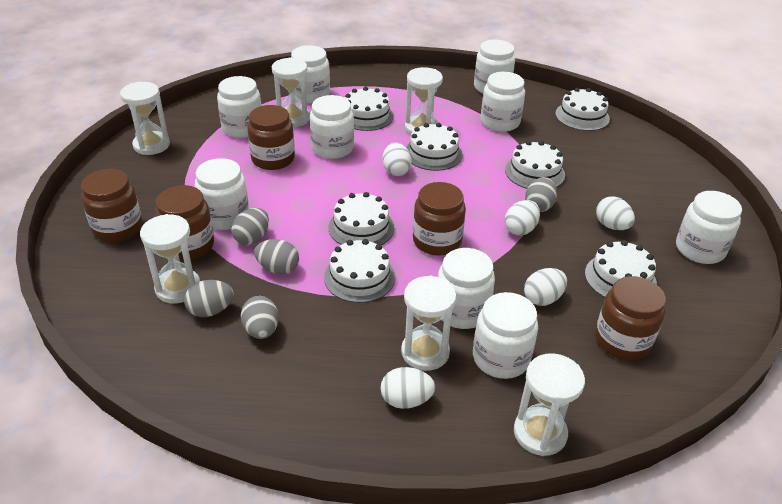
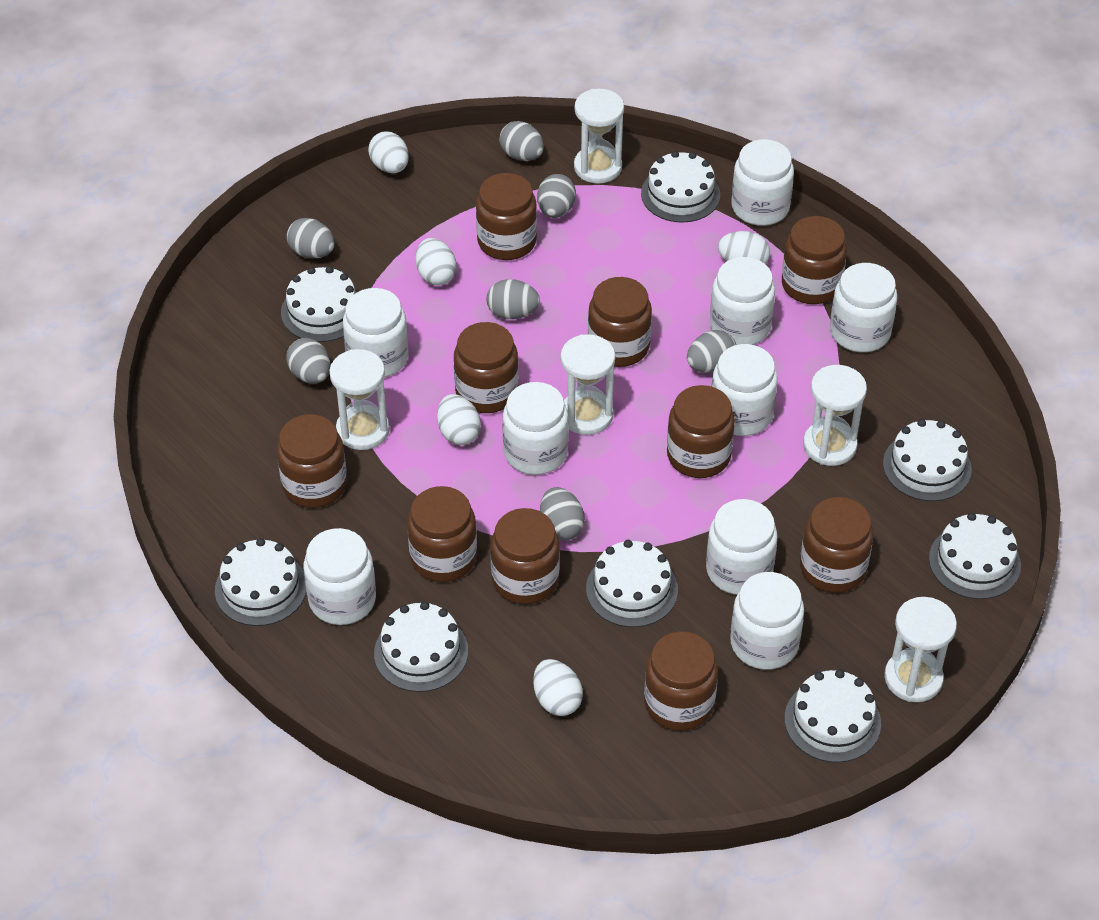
brown jar: 5 -> 10
grey egg: 5 -> 7
white cake: 7 -> 8
white hourglass: 6 -> 5

